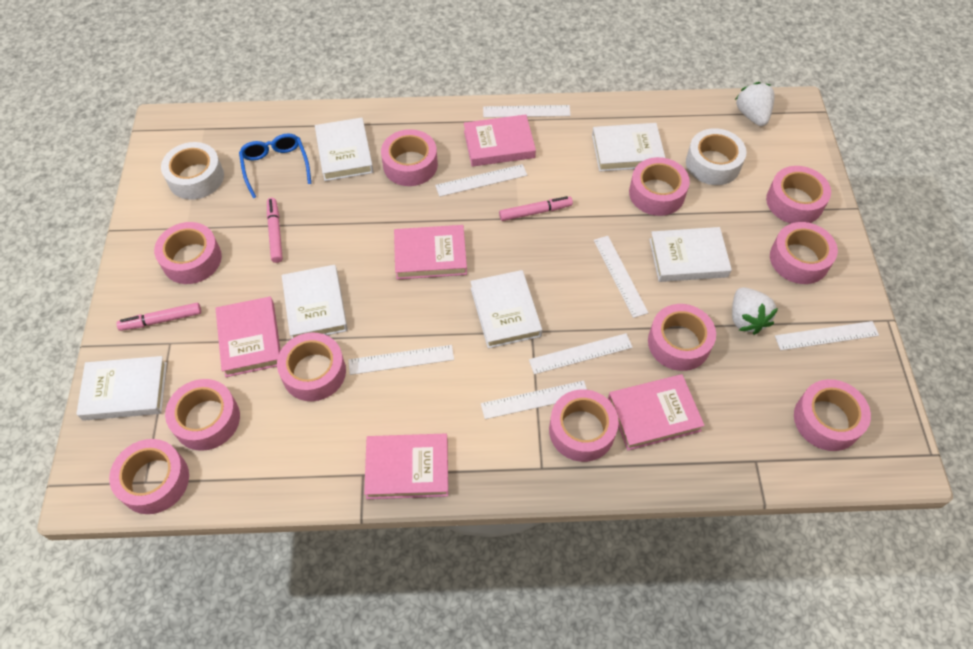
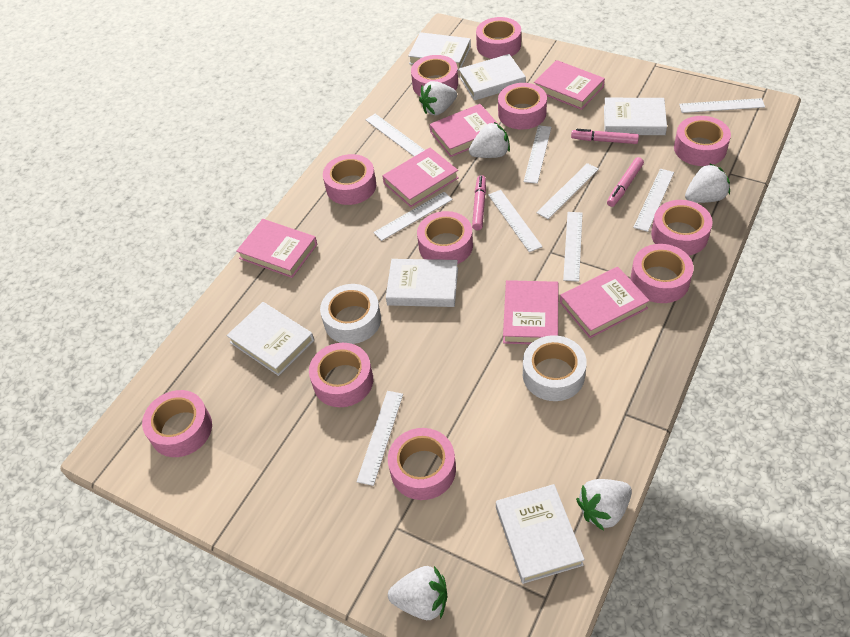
blue glasses: 1 -> 0
pink book: 5 -> 6
white ruler: 7 -> 9
white strawberry: 2 -> 5

